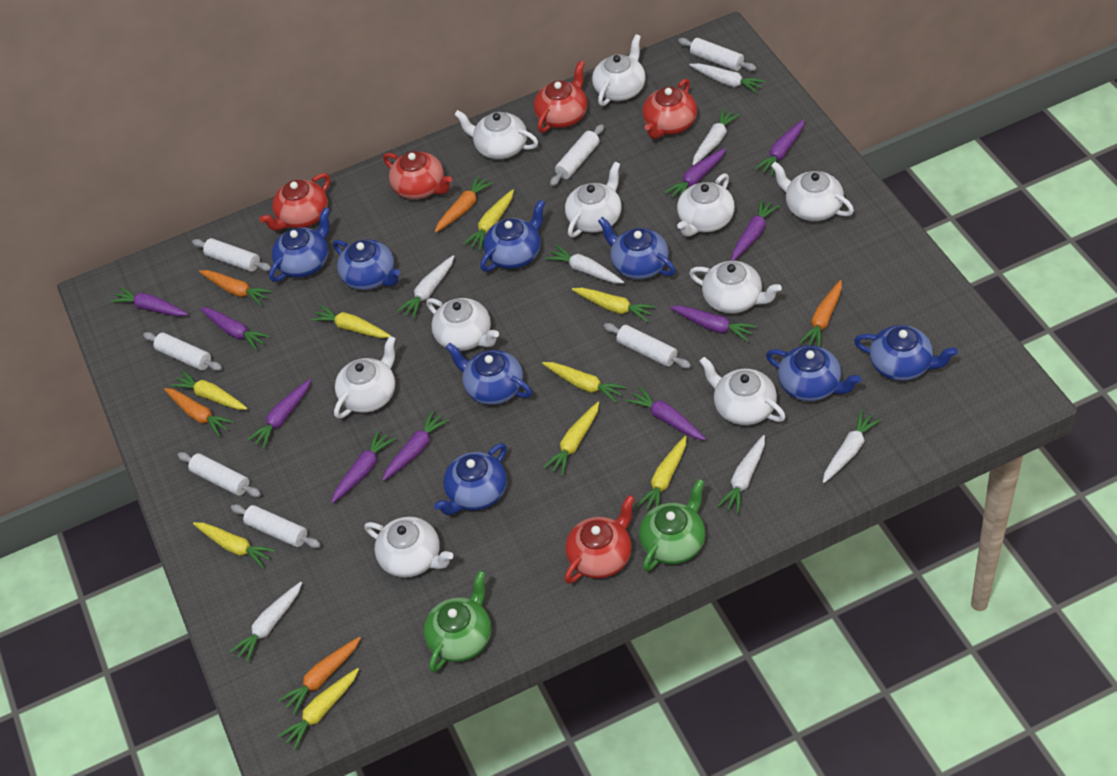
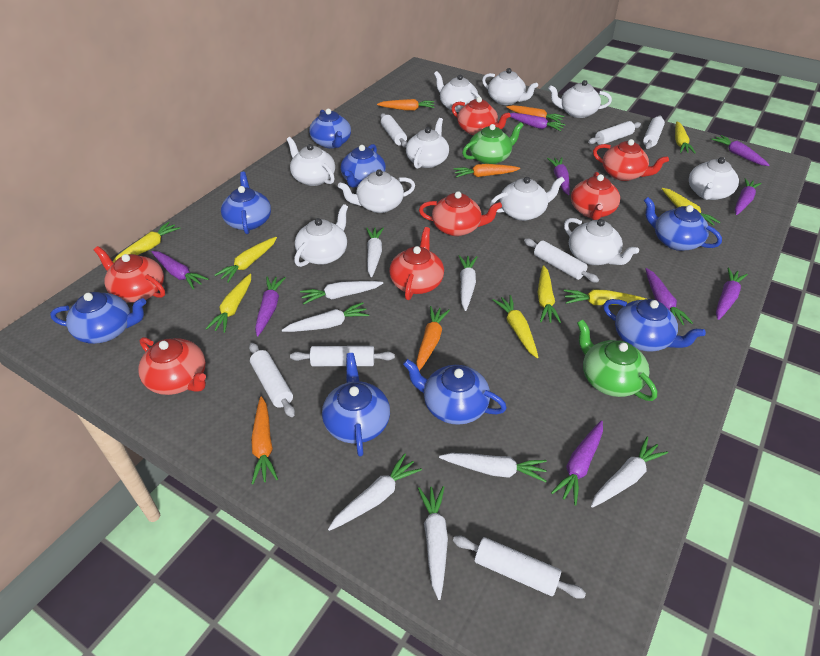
purple carrot: 10 -> 9
red teapot: 5 -> 7
white carrot: 7 -> 8
yellow carrot: 9 -> 8

